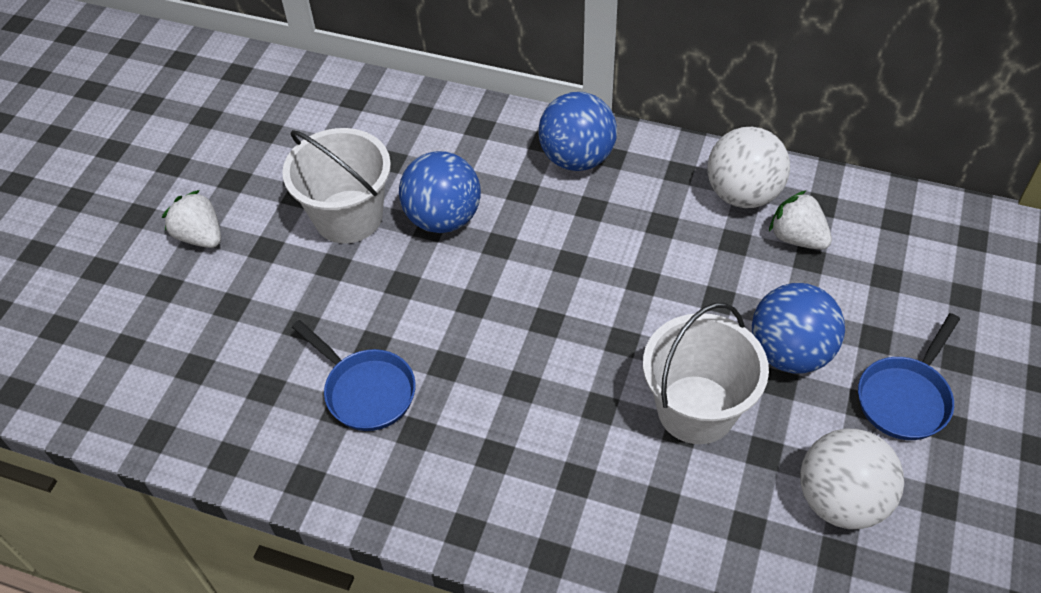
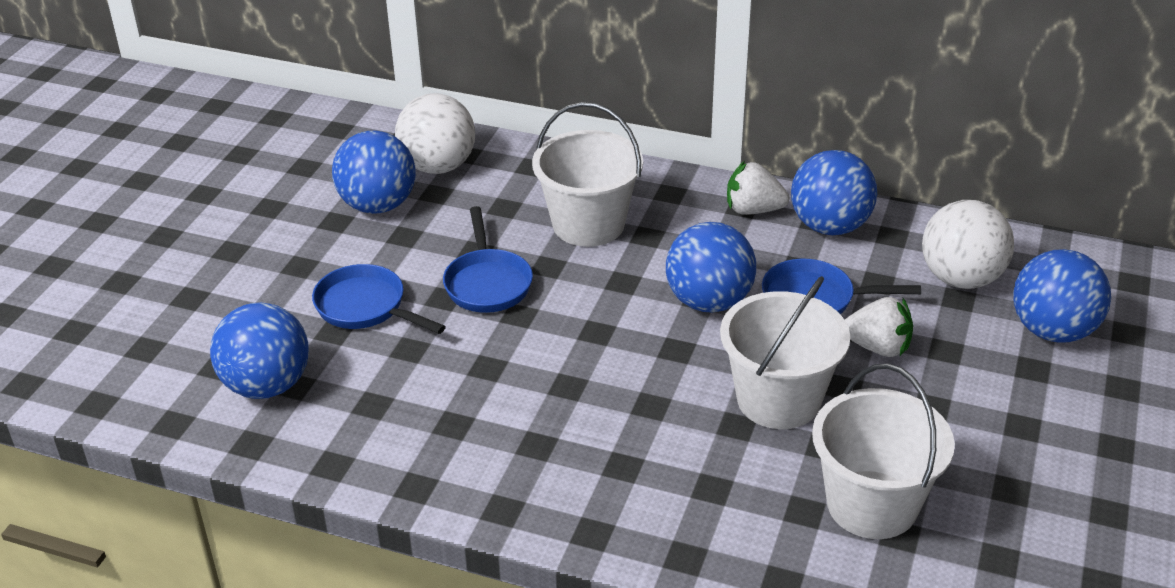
blue ball: 3 -> 5
blue pan: 2 -> 3
white bucket: 2 -> 3

